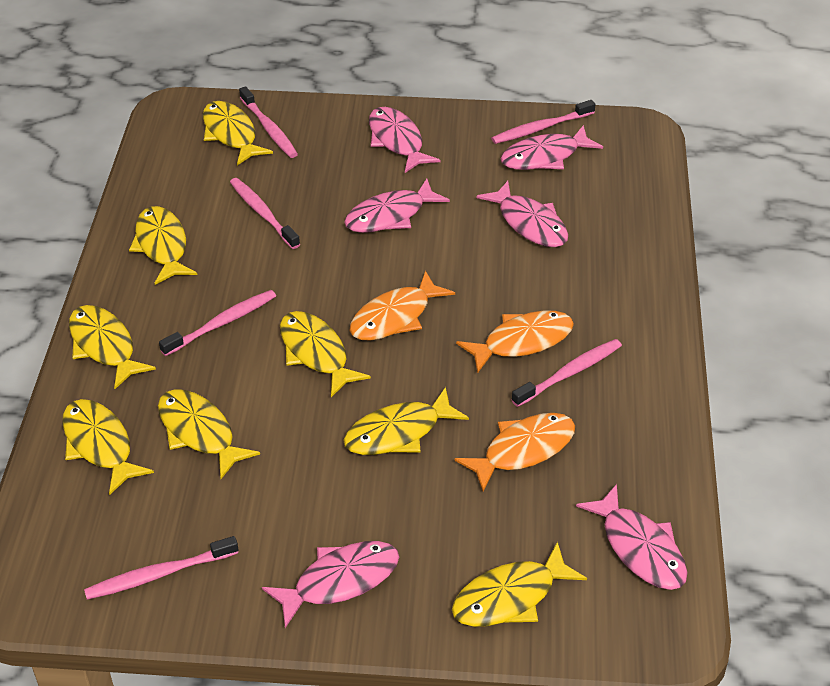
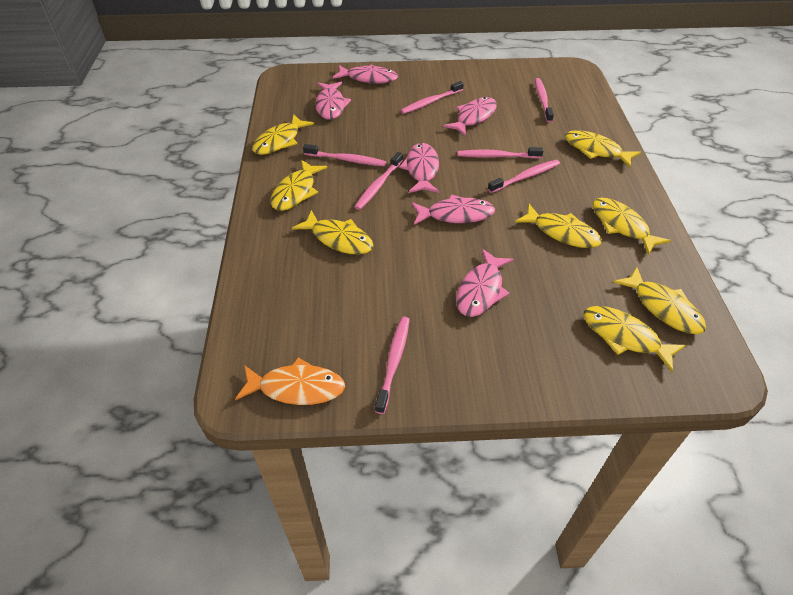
orange fish: 3 -> 1
pink toothbrush: 6 -> 7

